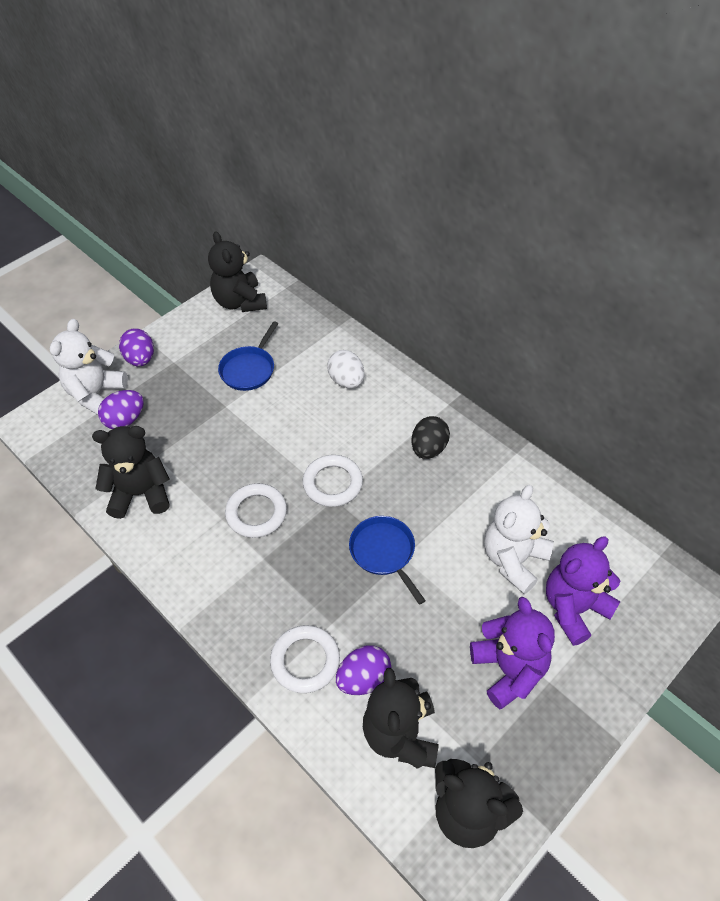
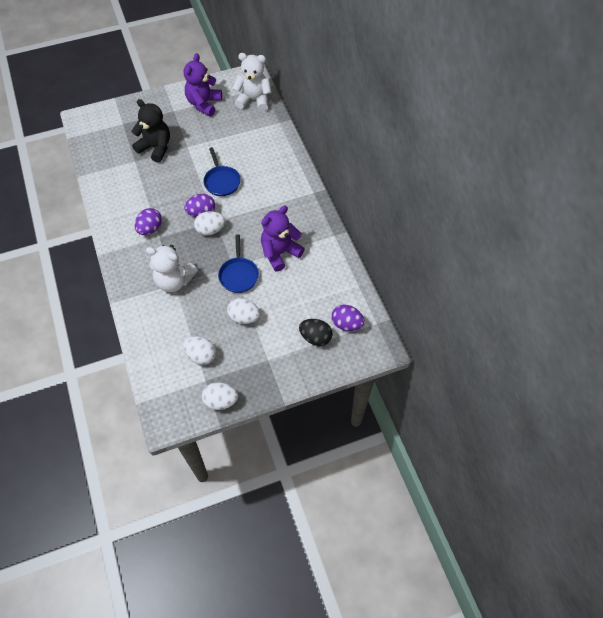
black teddy bear: 4 -> 1
white egg: 1 -> 4
white ring: 3 -> 0

